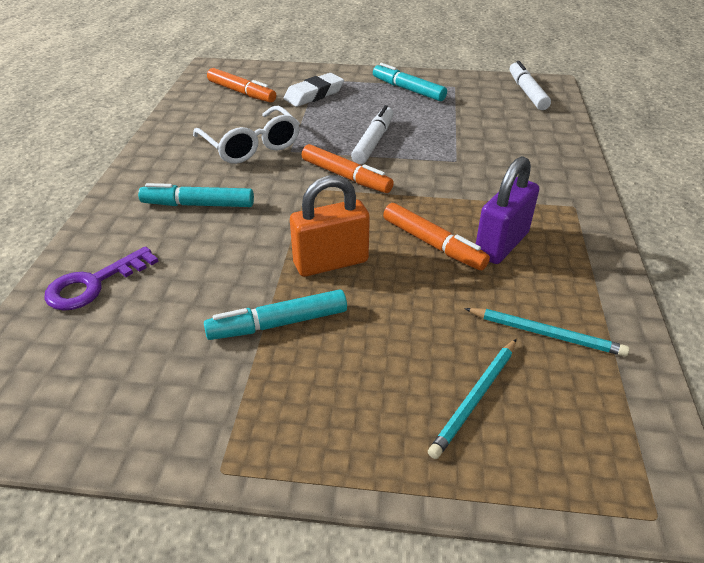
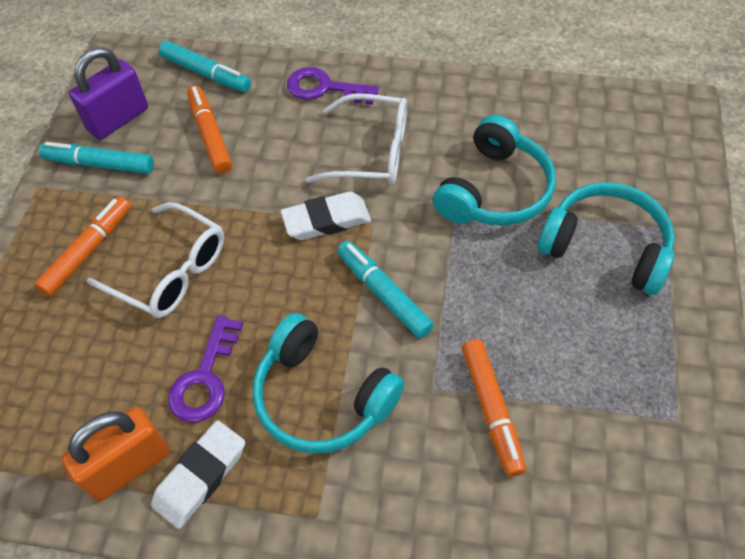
purple key: 1 -> 2
turquoise headphones: 0 -> 3
turquoise pencil: 2 -> 0
white eraser: 1 -> 2
white glasses: 1 -> 2
white marker: 2 -> 0

